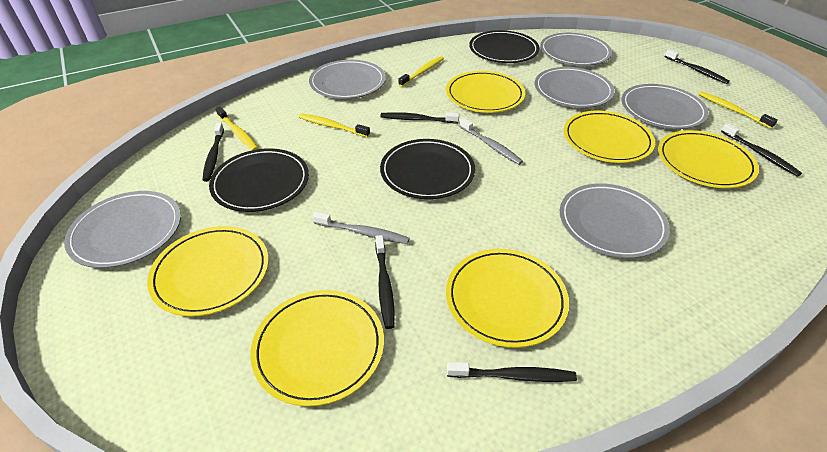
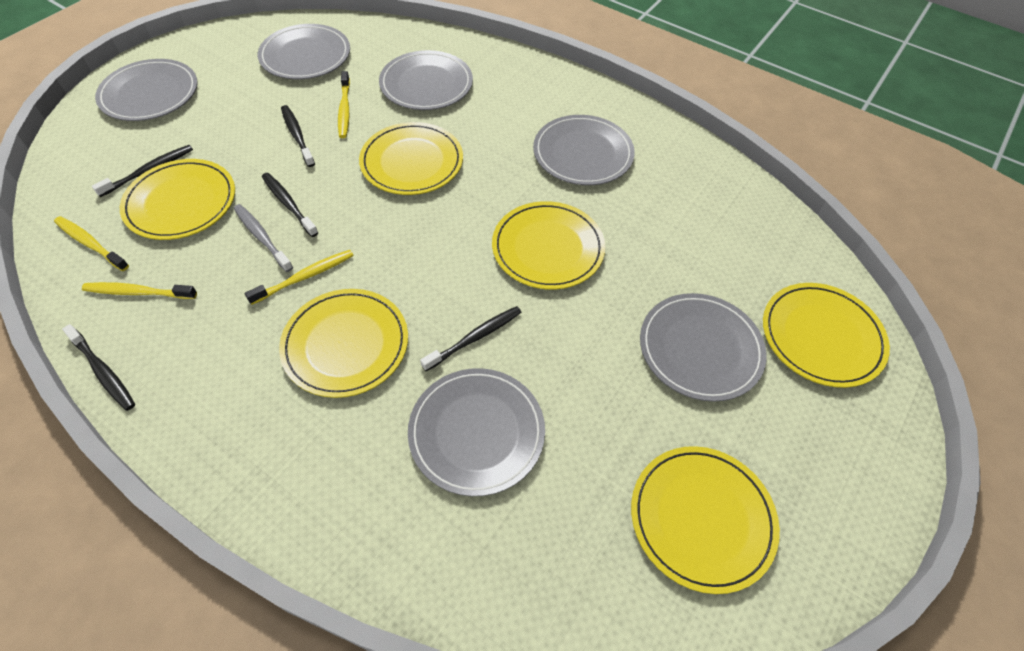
black plate: 3 -> 0
black toothbrush: 6 -> 5
grey toothbrush: 2 -> 1

